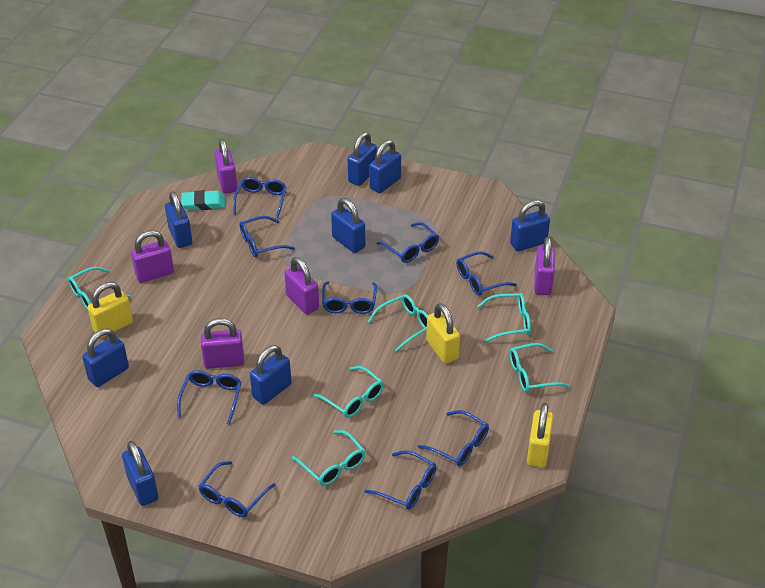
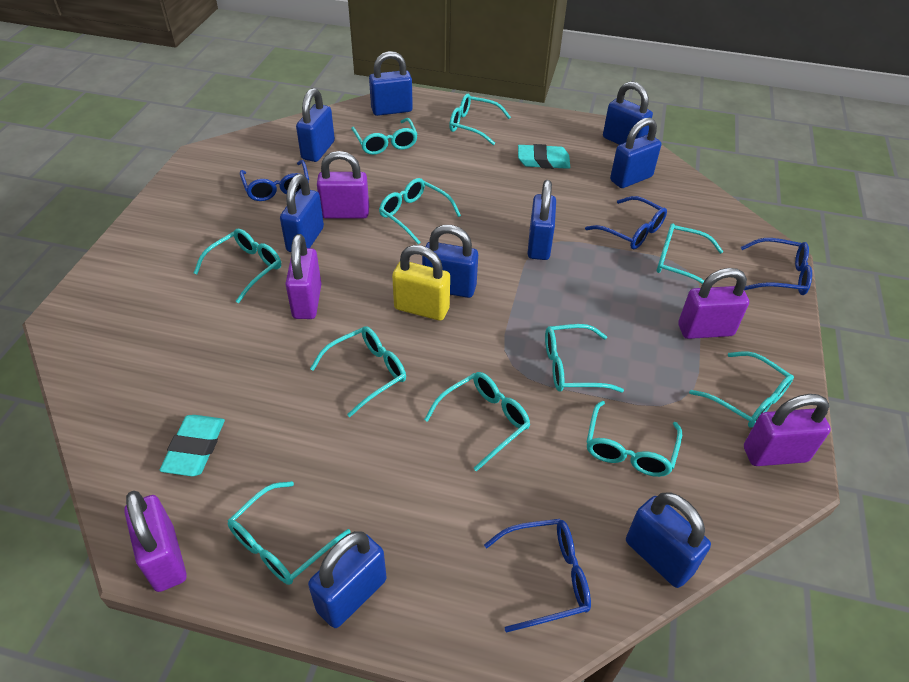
blue glasses: 9 -> 4
blue padlock: 8 -> 9
turquoise eraser: 1 -> 2
turquoise glasses: 6 -> 11
yellow padlock: 3 -> 1

